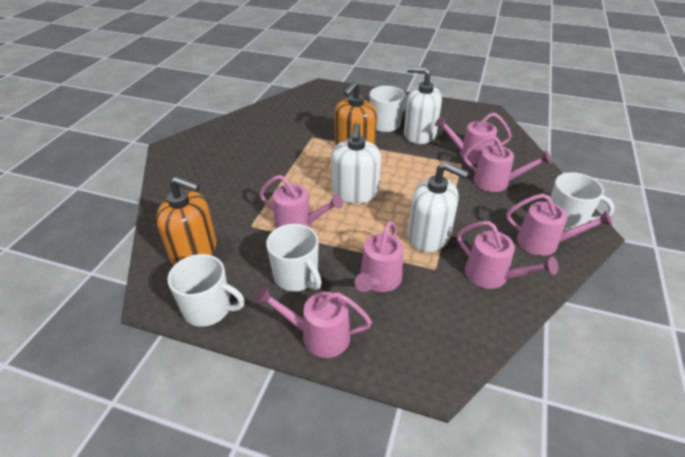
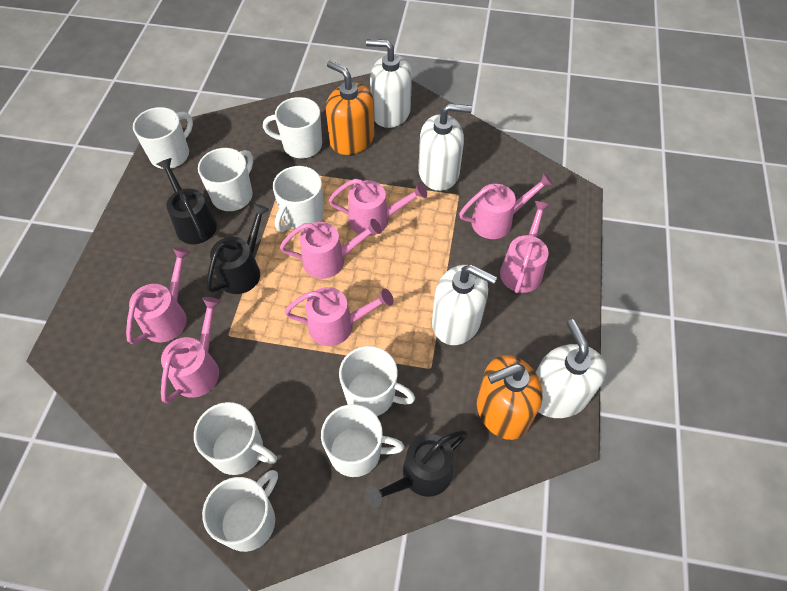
black watering can: 0 -> 3
white mug: 4 -> 8
white soap dispenser: 3 -> 4

